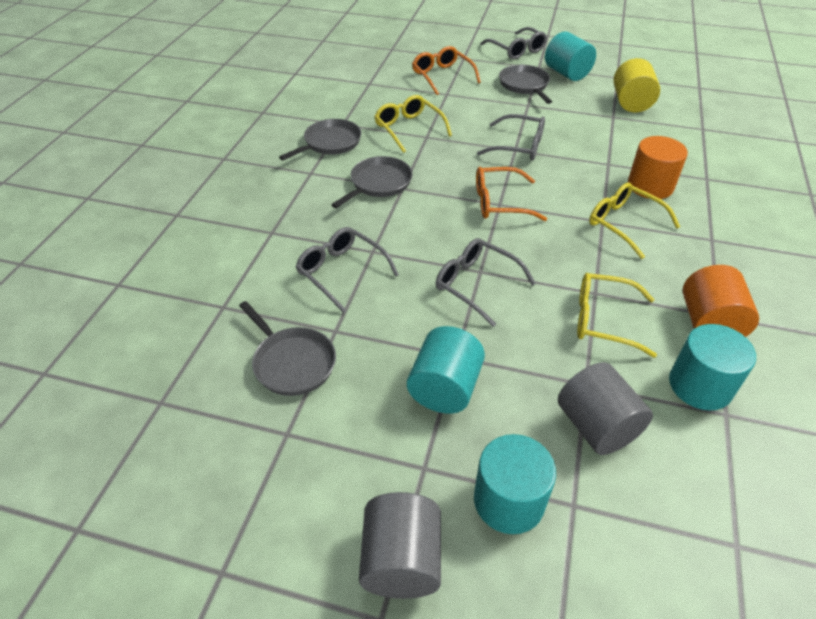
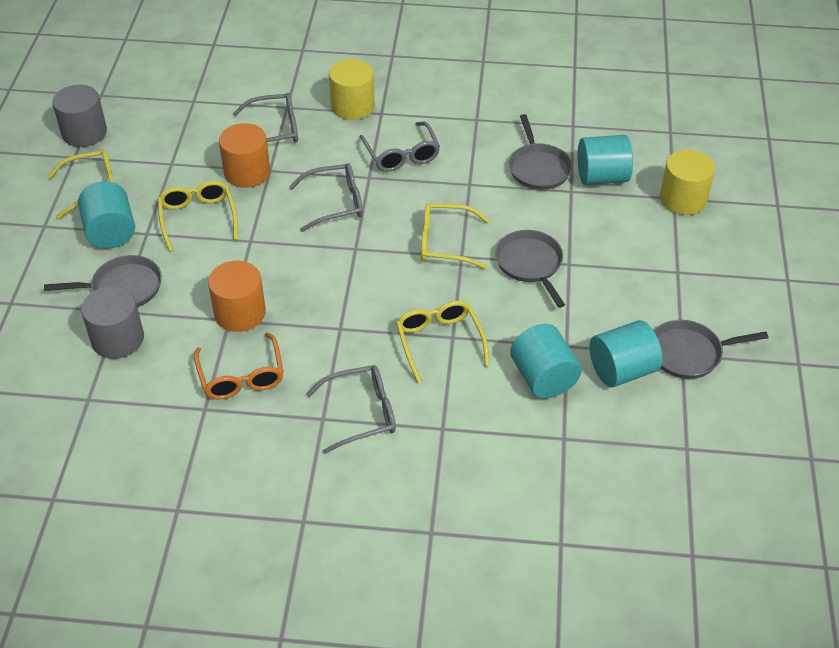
orange glasses: 2 -> 1
yellow cylinder: 1 -> 2
yellow glasses: 3 -> 4

